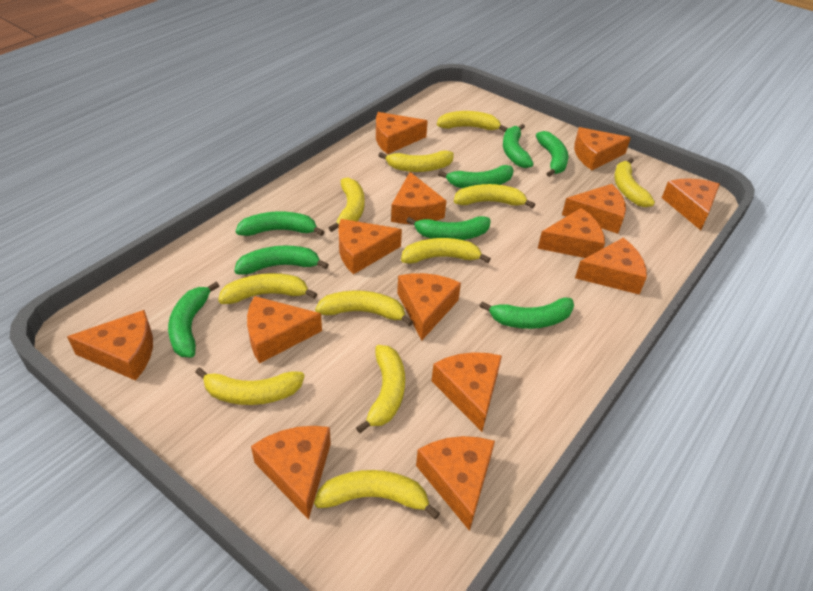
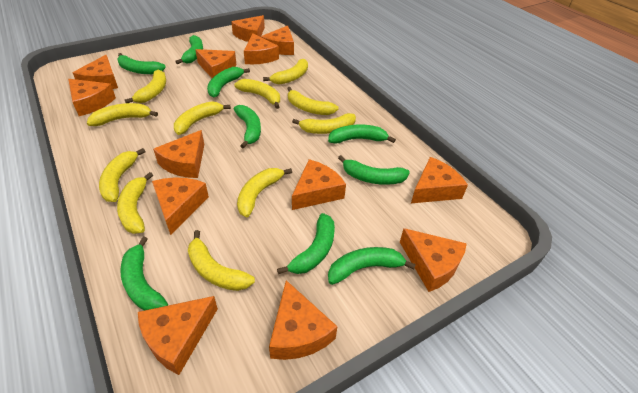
green banana: 8 -> 9
orange cheese: 14 -> 13

